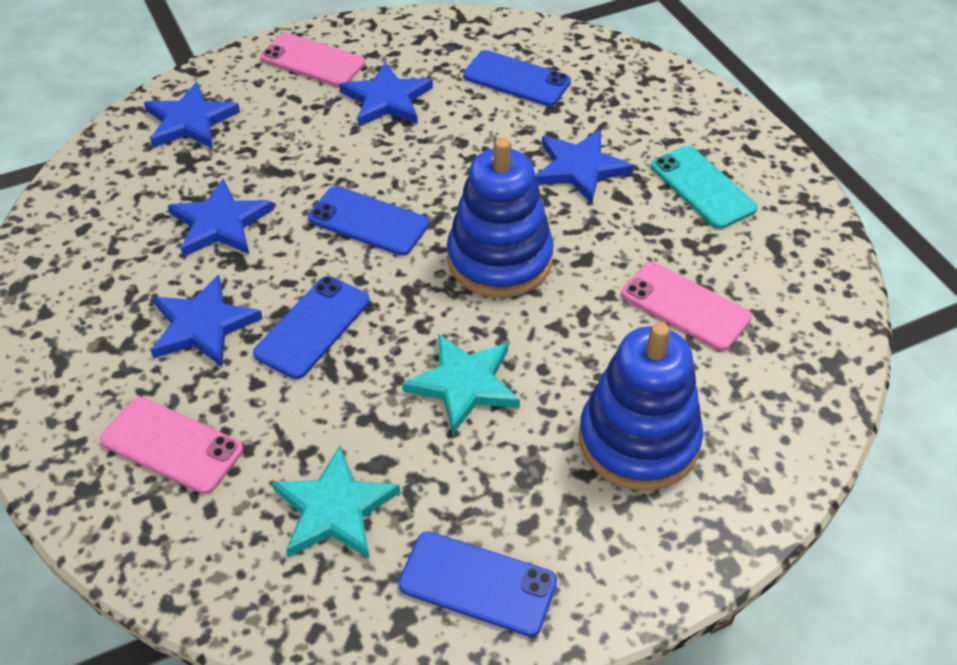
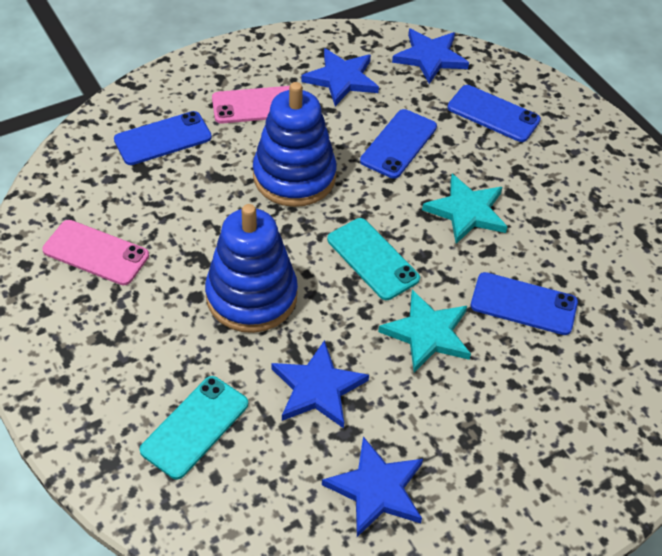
blue star: 5 -> 4
pink phone: 3 -> 2
turquoise phone: 1 -> 2

